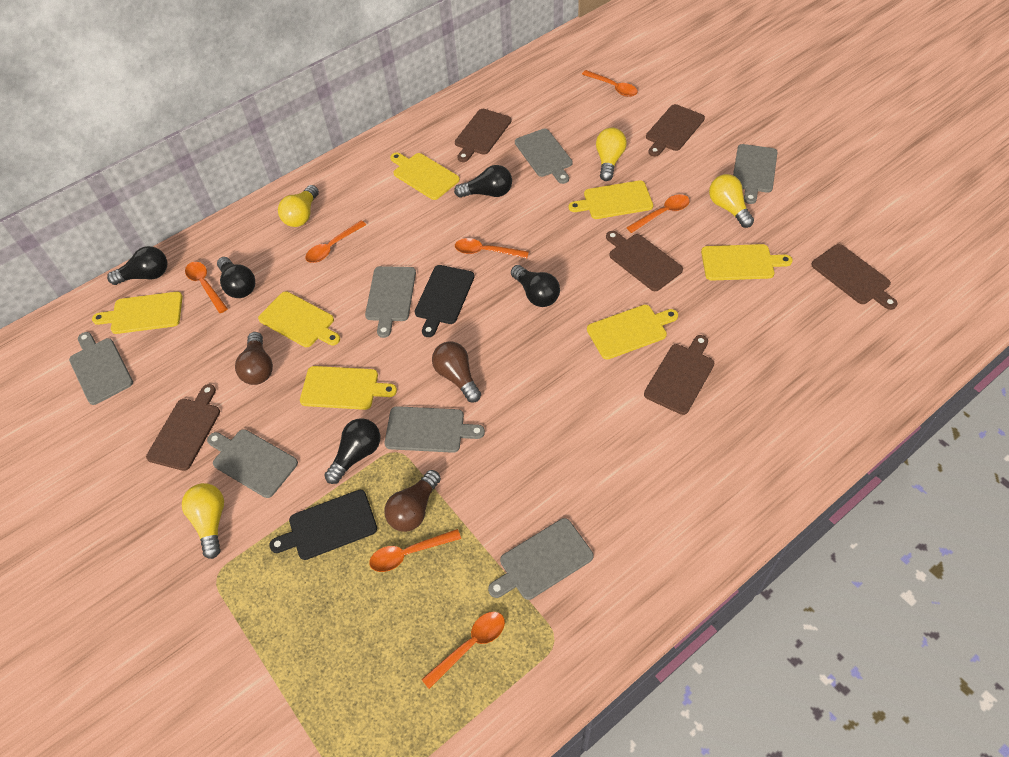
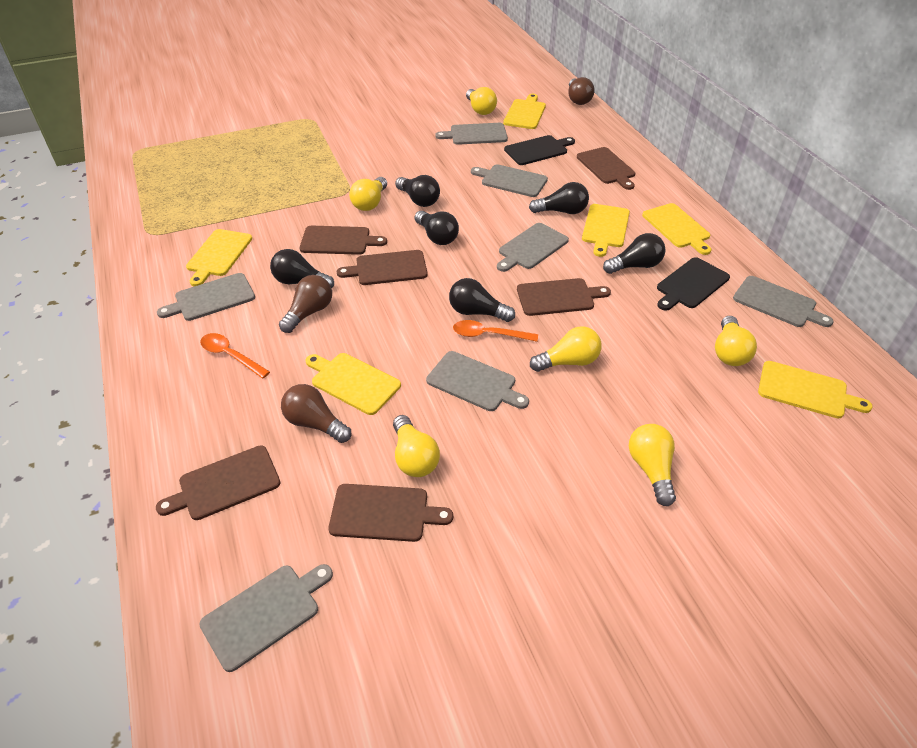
black light bulb: 5 -> 6
orange spoon: 7 -> 2
yellow cutting board: 7 -> 6
yellow light bulb: 4 -> 6

